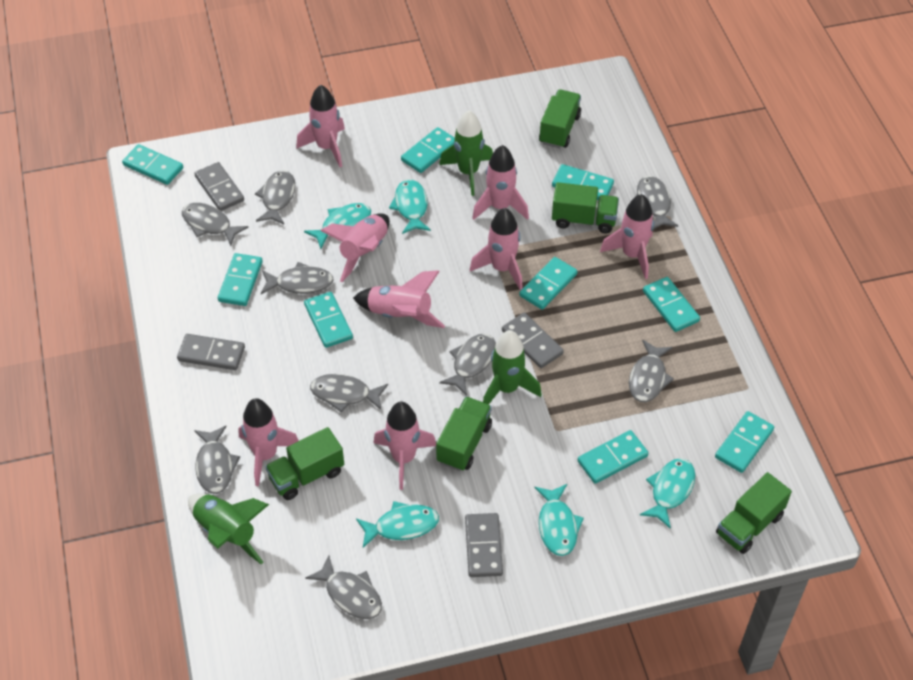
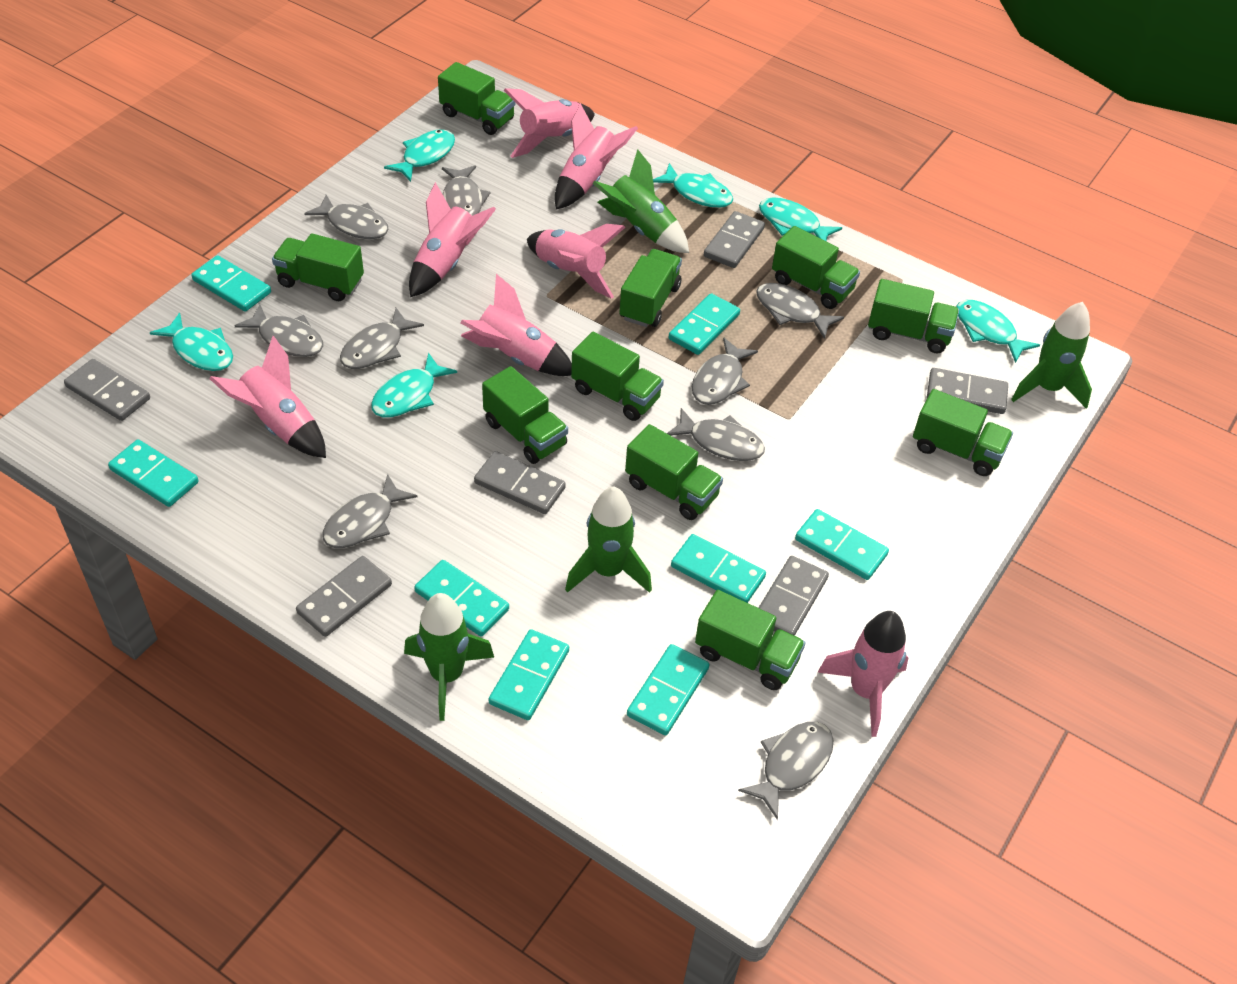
green rocket: 3 -> 4
green truck: 5 -> 10
grey domino: 4 -> 6
pink rocket: 8 -> 7
turquoise domino: 9 -> 8
turquoise fish: 5 -> 6

